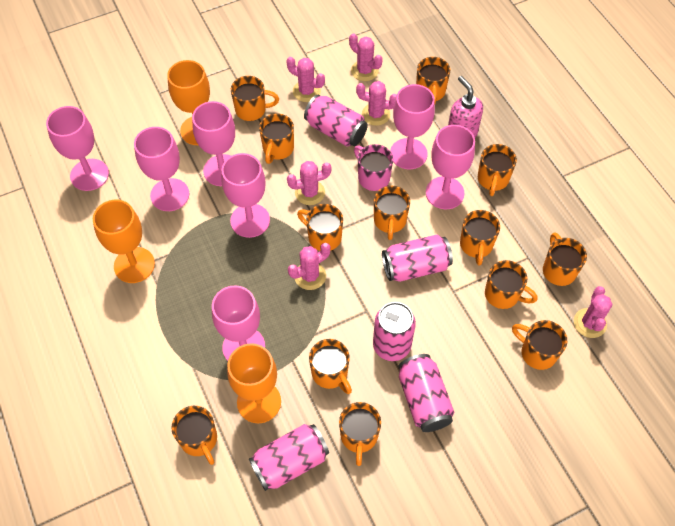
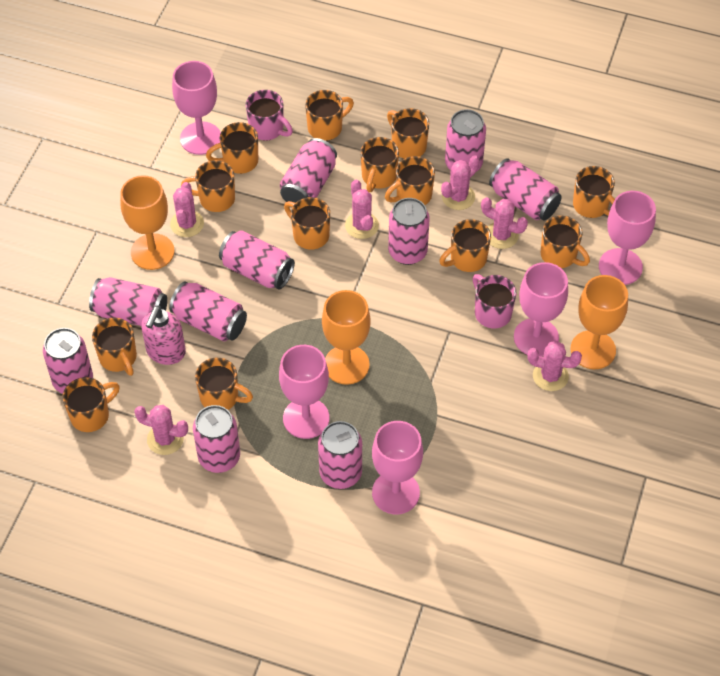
pink can: 5 -> 10
pink goblet: 7 -> 5
pink mug: 1 -> 2

